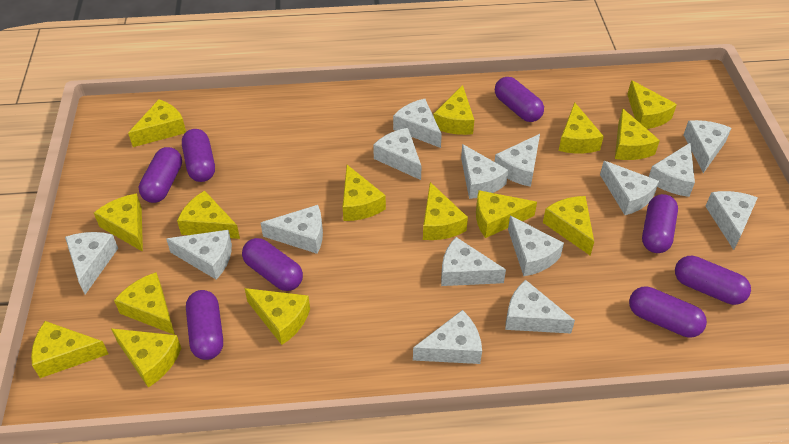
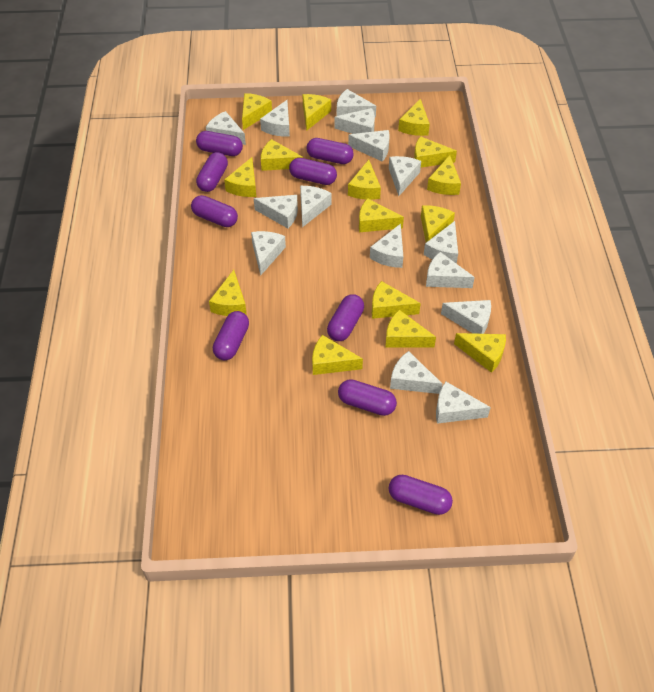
purple capsule: 8 -> 9

